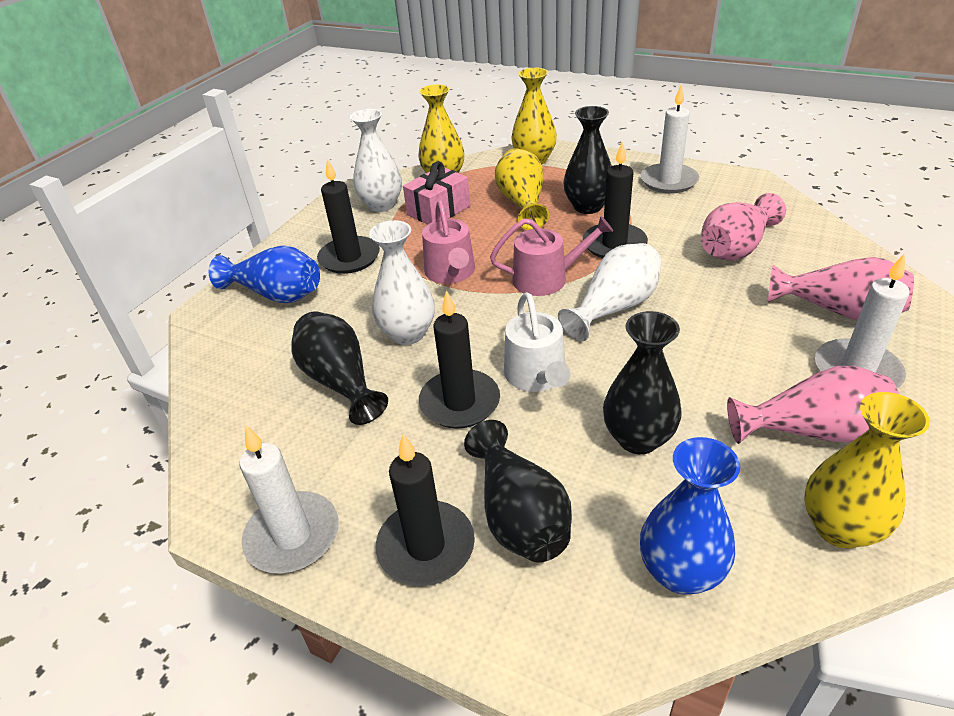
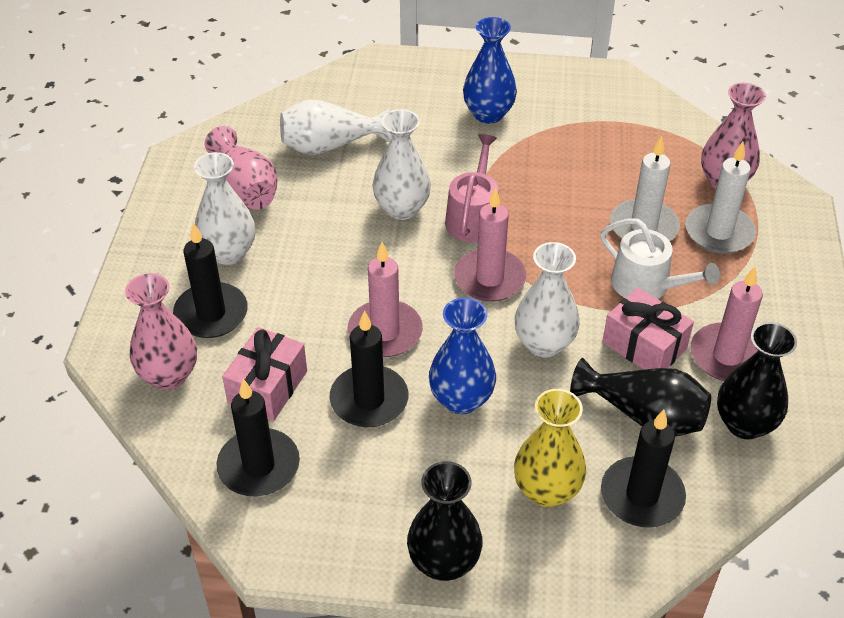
black vase: 4 -> 3
pink candle: 0 -> 3
pink gift: 1 -> 2
pink watering can: 2 -> 1
white candle: 3 -> 2
white vase: 3 -> 4
yellow vase: 4 -> 1

